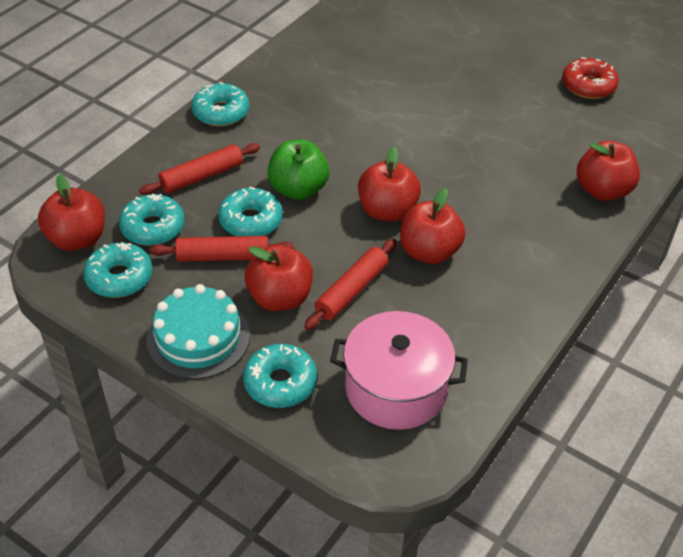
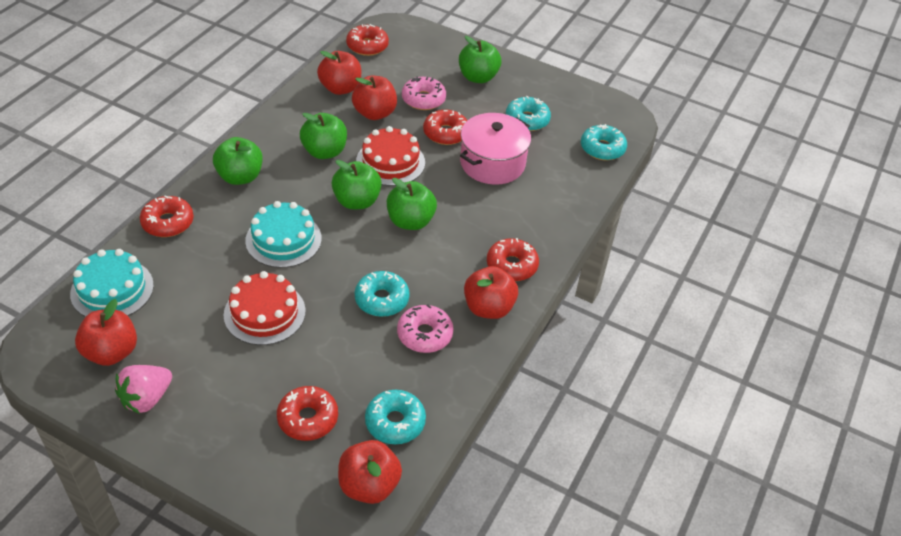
green apple: 1 -> 5
pink donut: 0 -> 2
pink strawberry: 0 -> 1
red cake: 0 -> 2
red donut: 1 -> 5
red rolling pin: 3 -> 0
turquoise cake: 1 -> 2
turquoise donut: 5 -> 4

